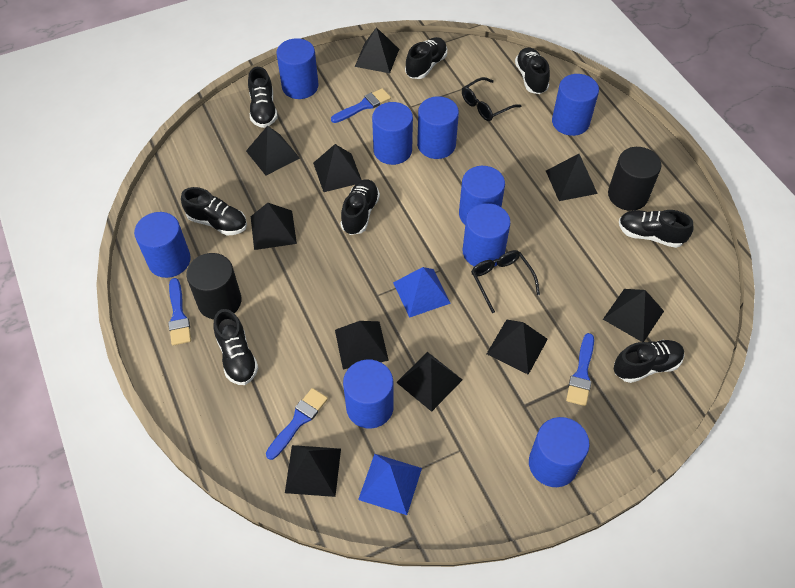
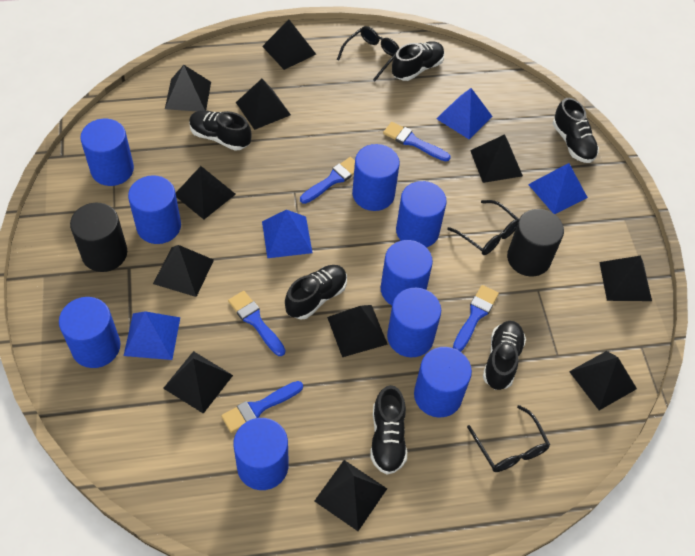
black glasses: 2 -> 3
black pyramid: 10 -> 11
black shoe: 8 -> 6
blue brush: 4 -> 5
blue pyramid: 2 -> 4

